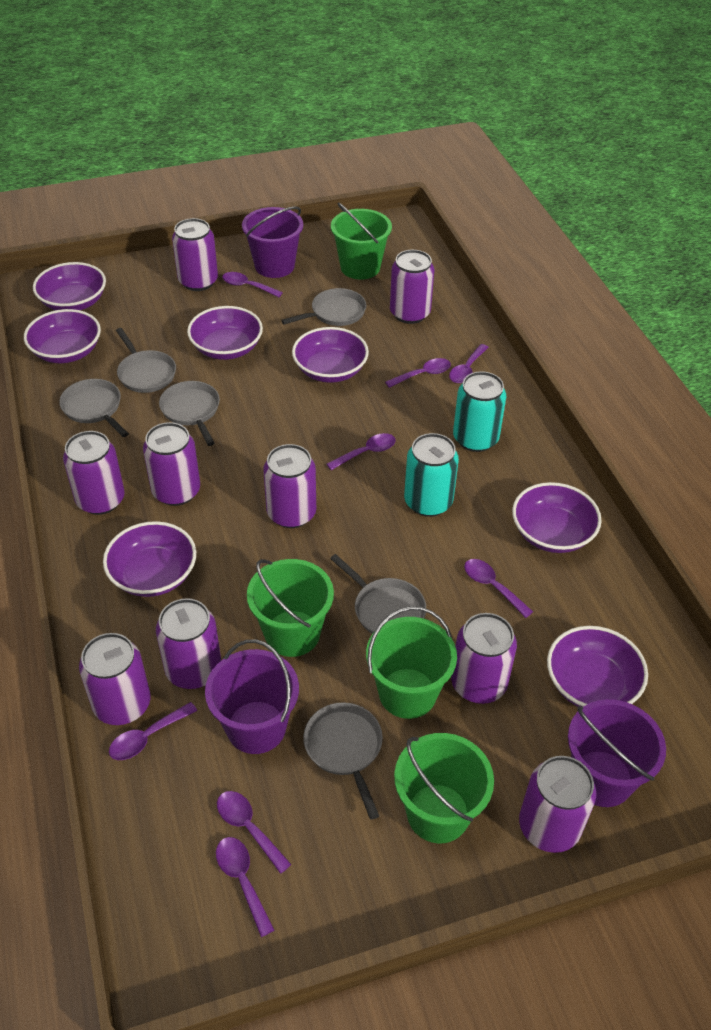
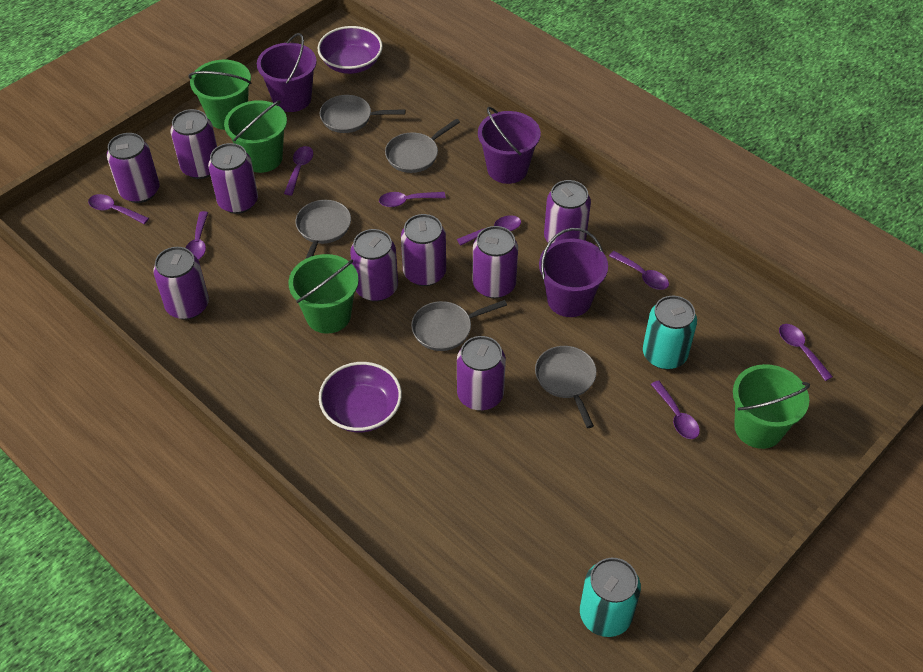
grey pan: 6 -> 5
purple bowl: 7 -> 2

